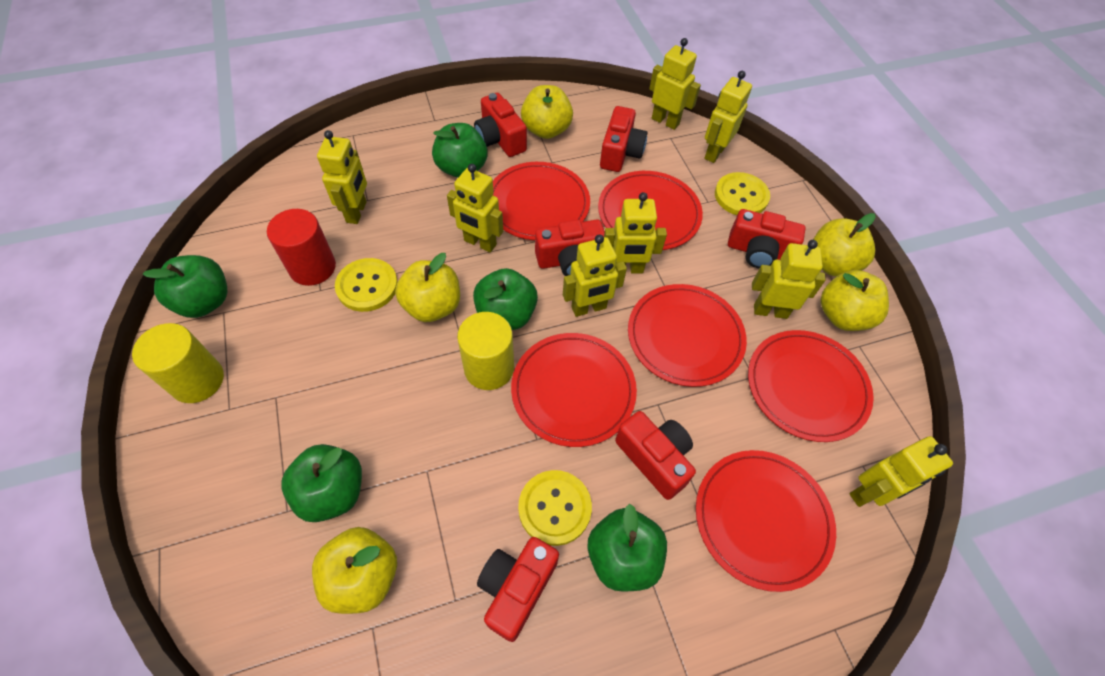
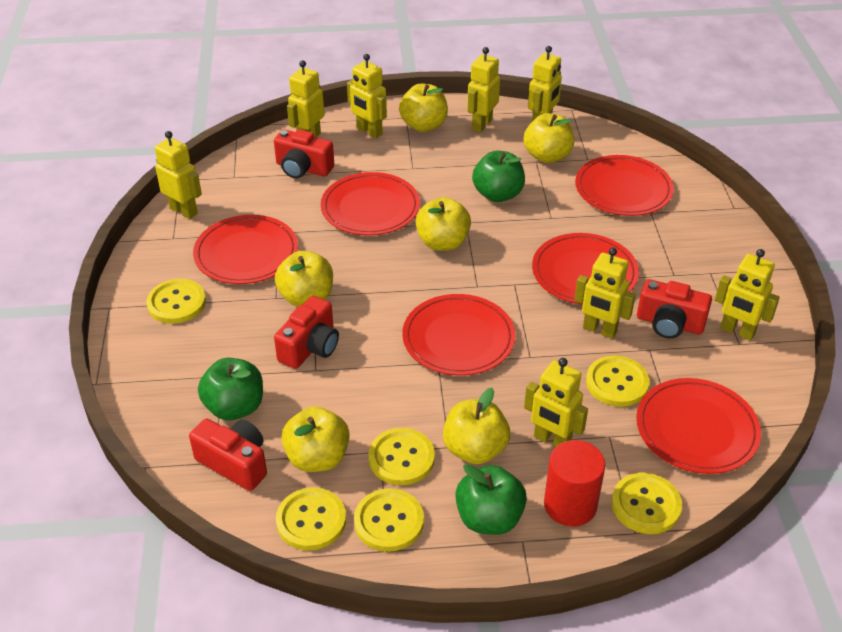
green apple: 5 -> 3
red camera: 6 -> 4
yellow apple: 5 -> 6
yellow button: 3 -> 6
yellow cylinder: 2 -> 0

